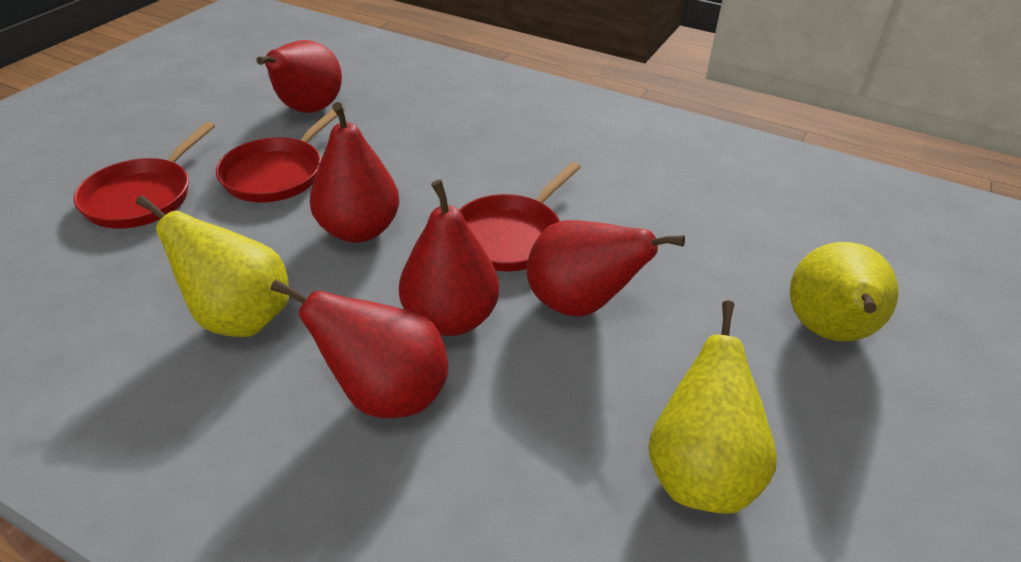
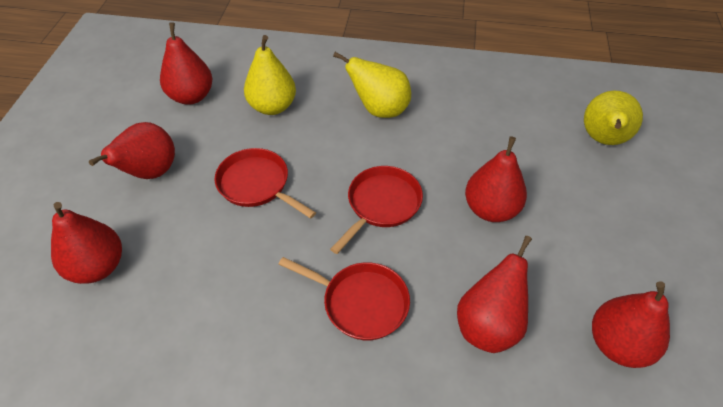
red pear: 5 -> 6

